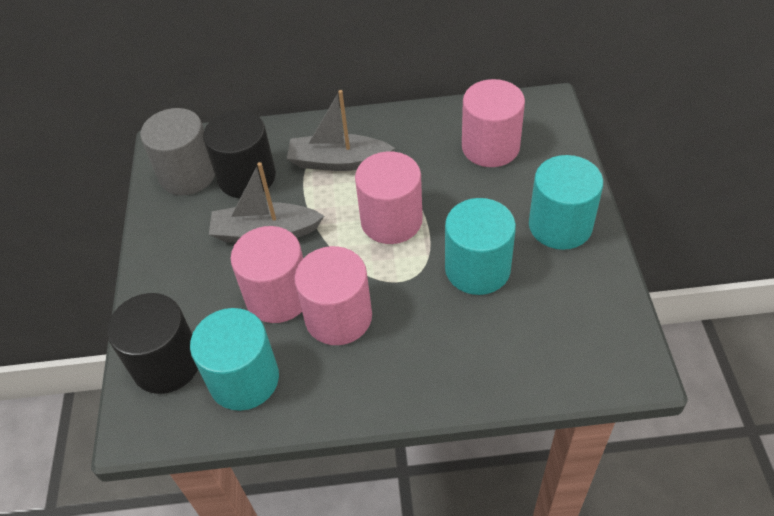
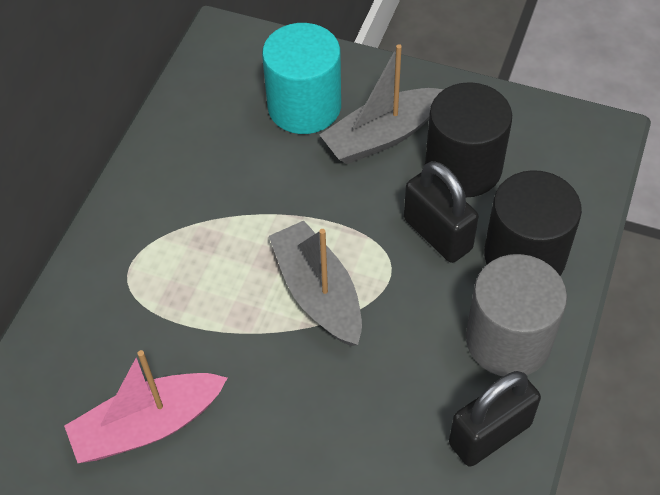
black padlock: 0 -> 2
pink boat: 0 -> 1
pink cylinder: 4 -> 0
turquoise cylinder: 3 -> 1

